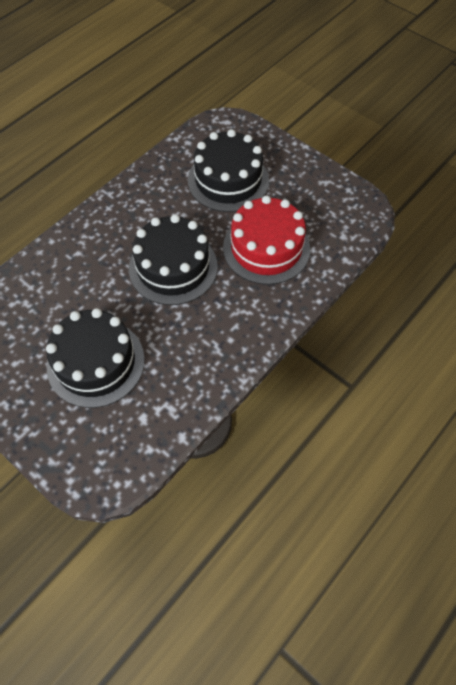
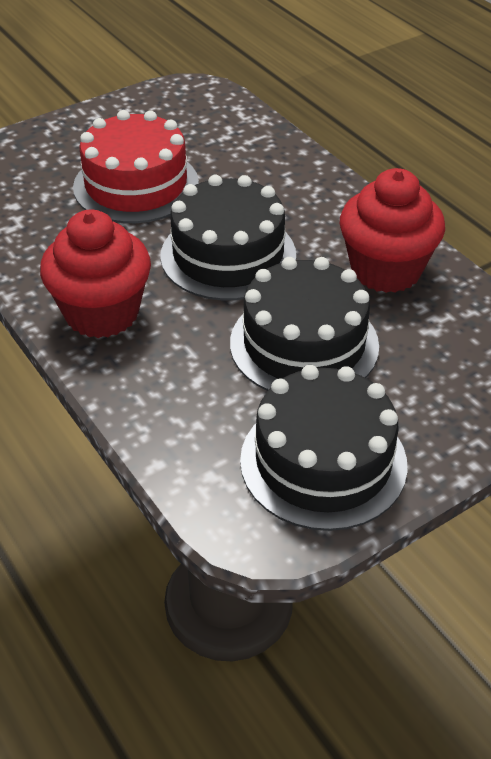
red cupcake: 0 -> 2

